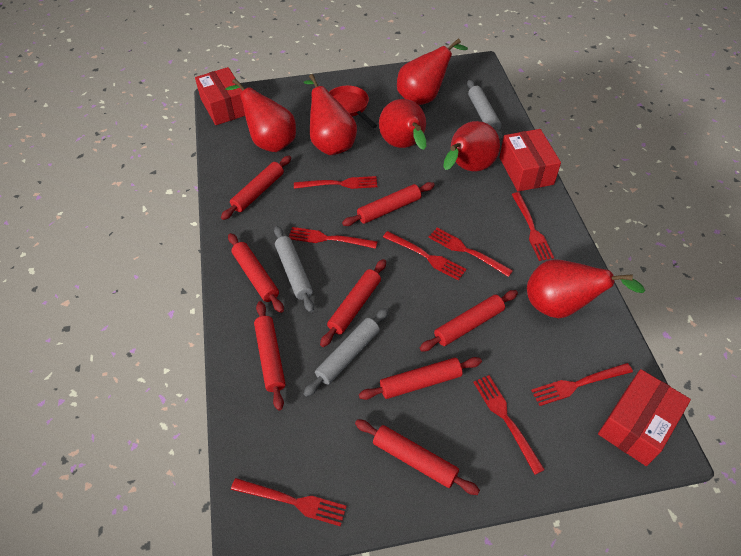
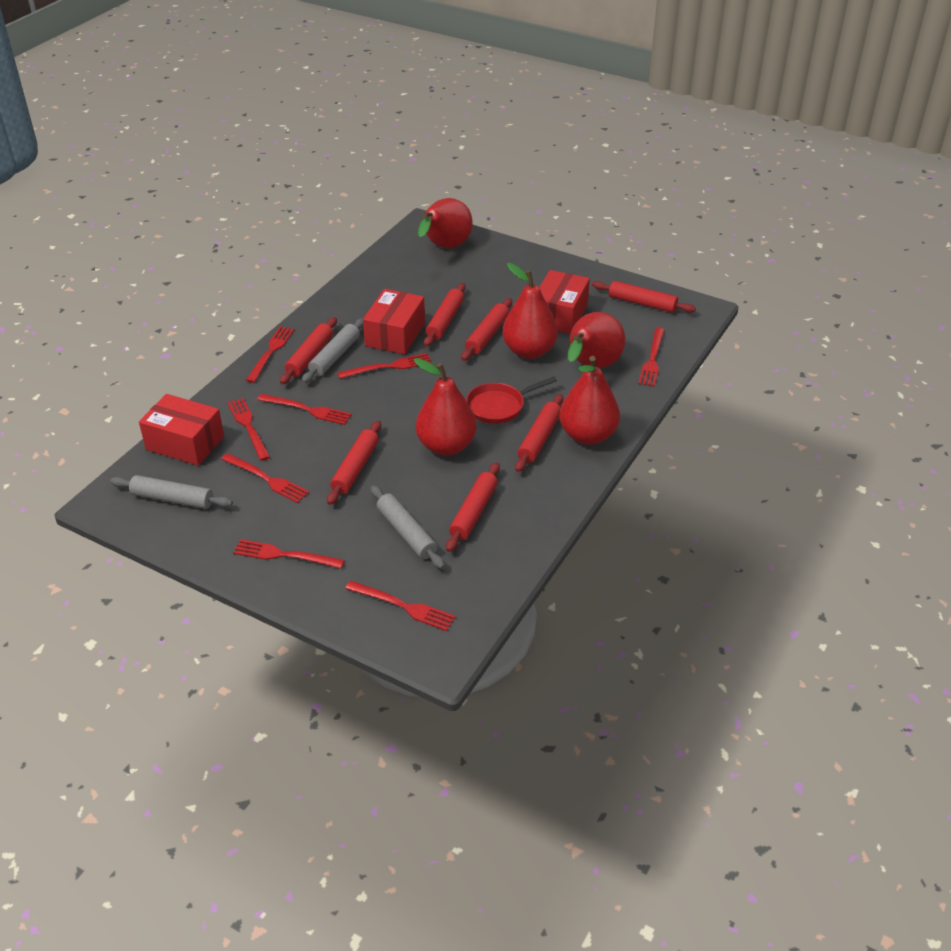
red pear: 6 -> 5
red rolling pin: 8 -> 7

